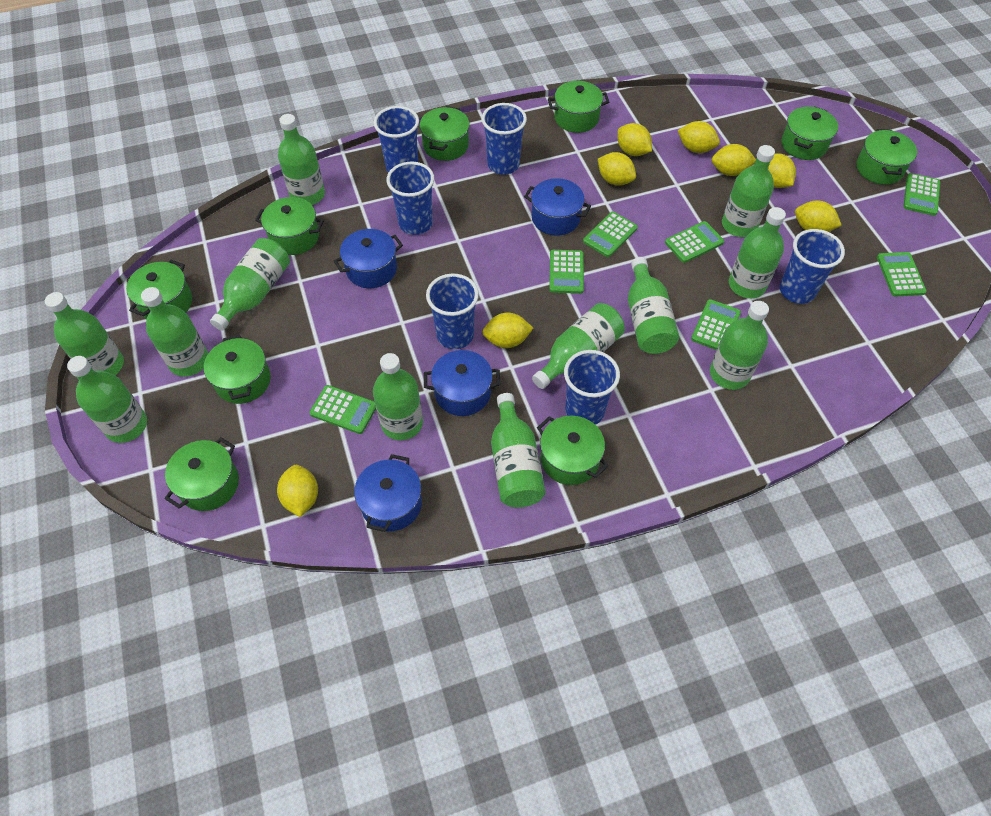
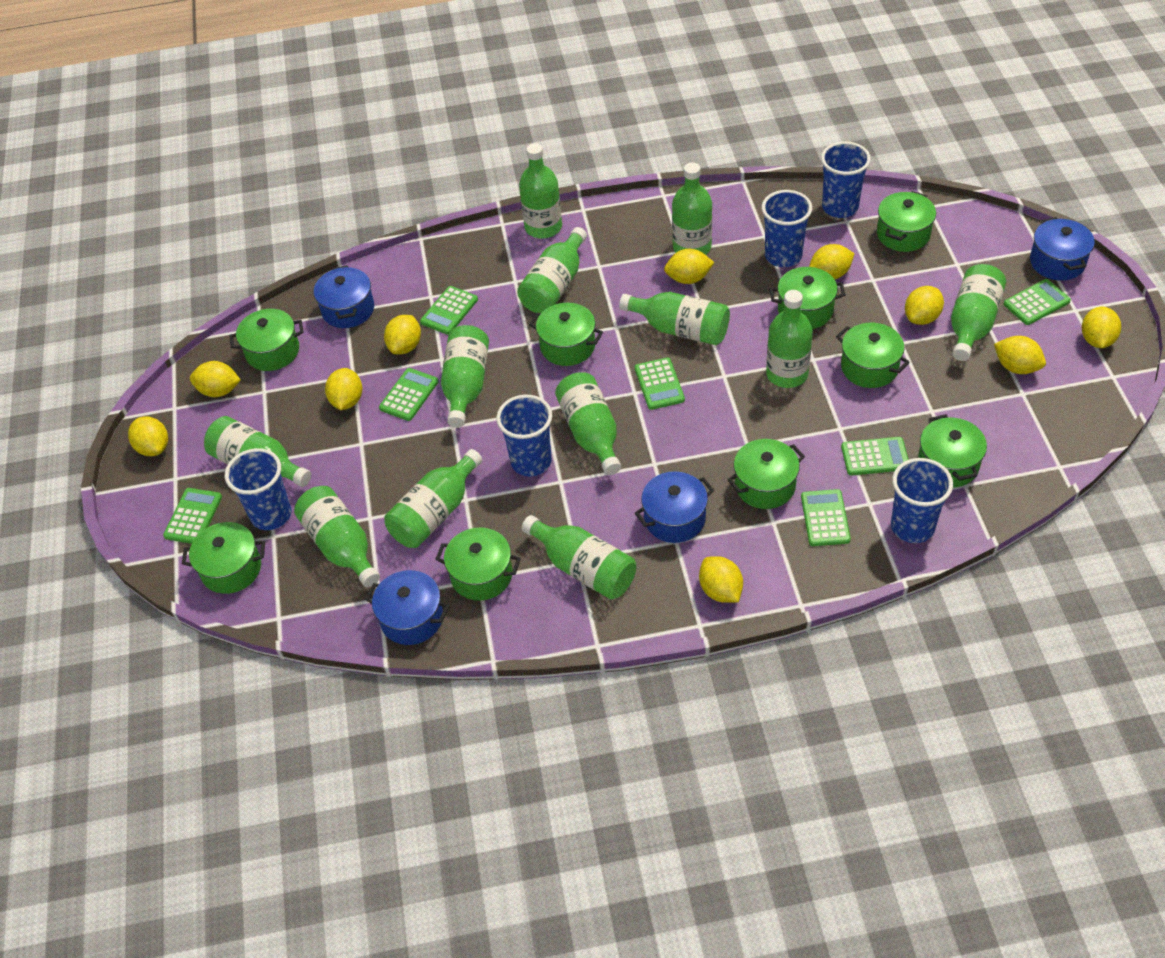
blue cup: 6 -> 5
yellow lemon: 8 -> 10

